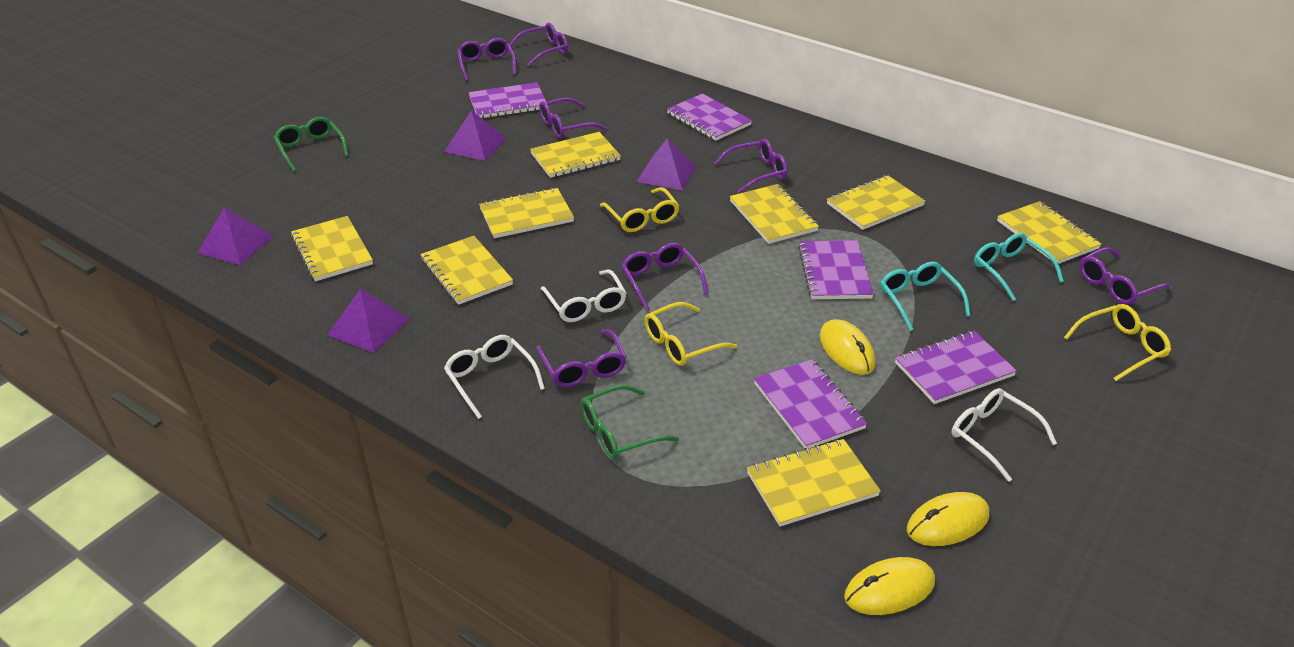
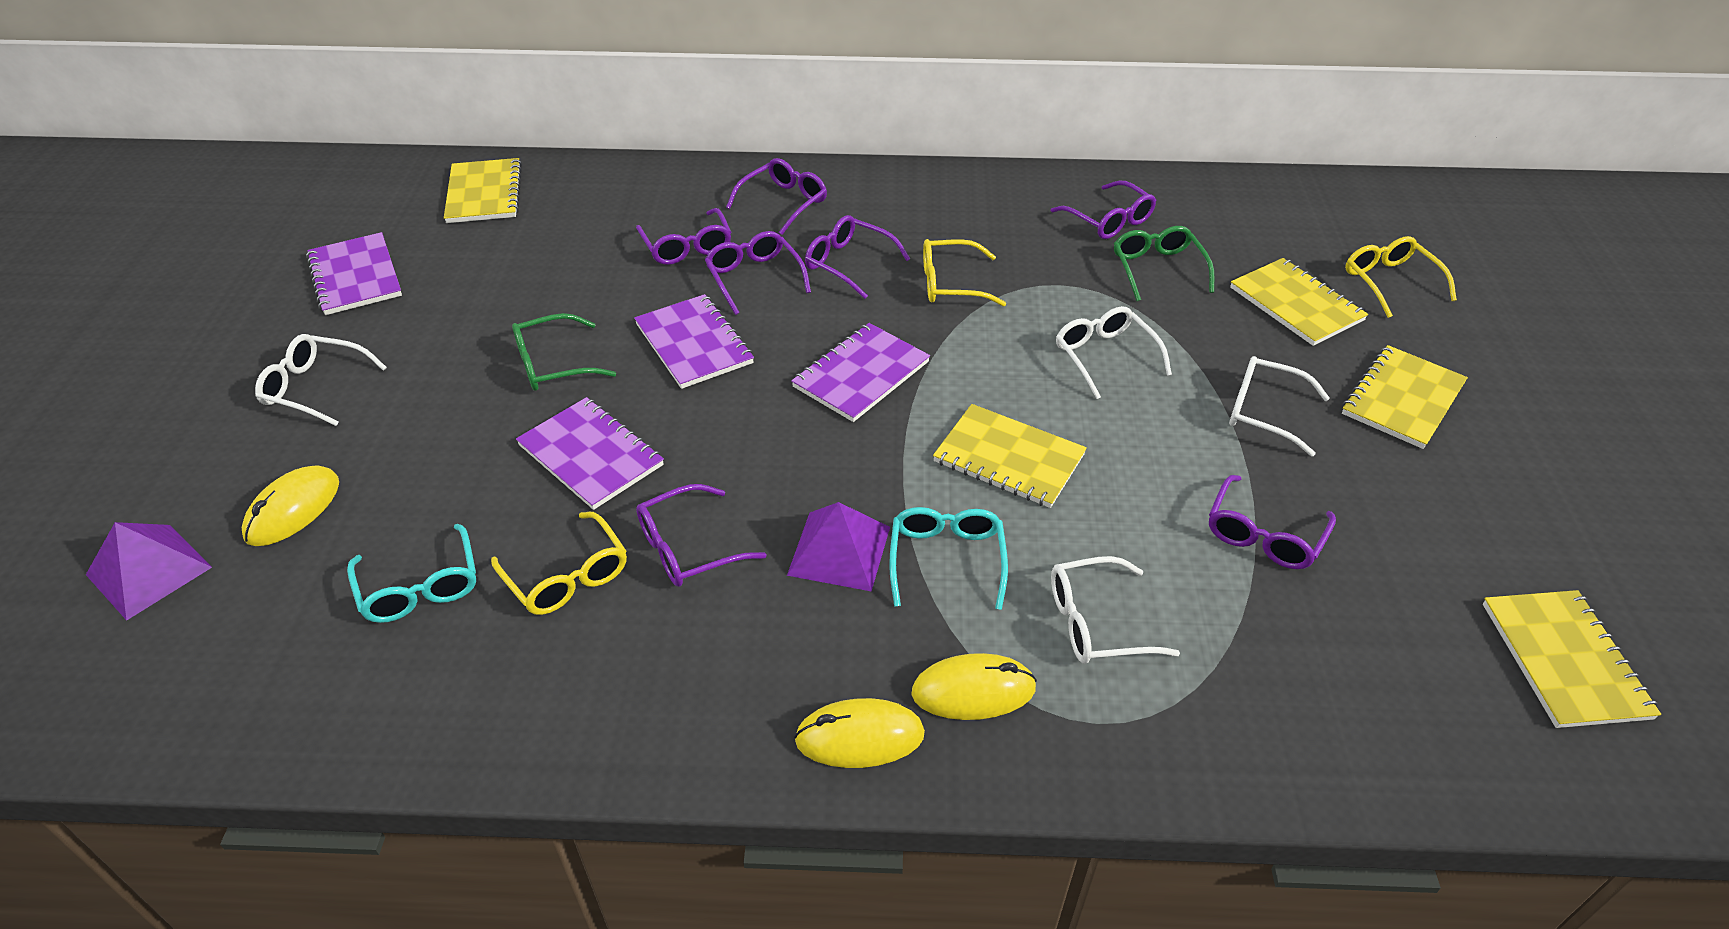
purple notebook: 5 -> 4
purple pyramid: 4 -> 2
white glasses: 3 -> 4
yellow notebook: 8 -> 5

